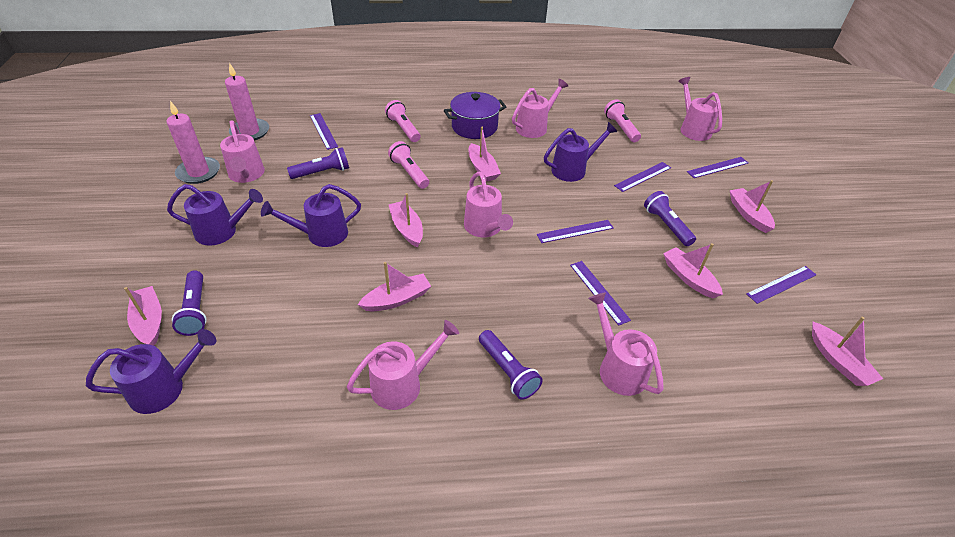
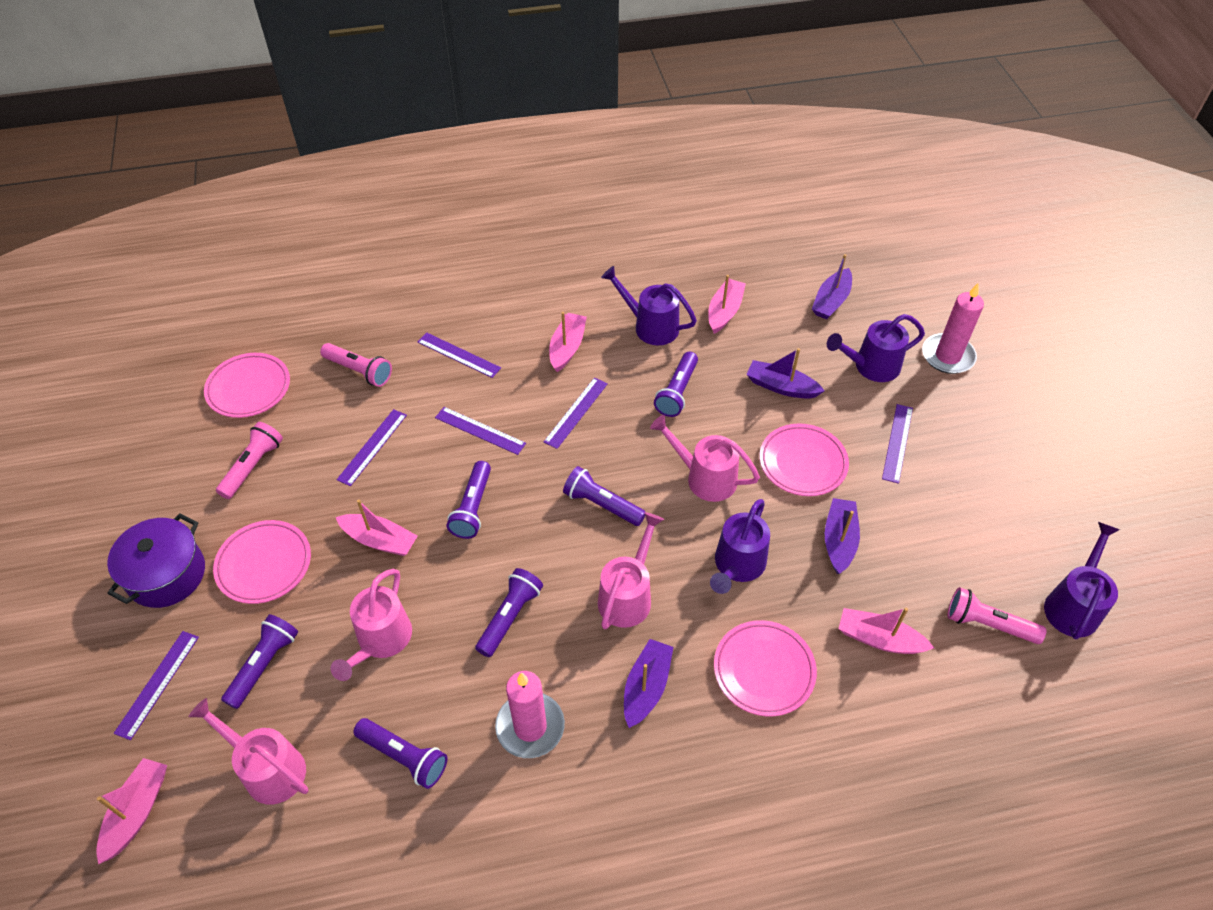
pink boat: 7 -> 5
pink plate: 0 -> 4
pink watering can: 6 -> 4
purple boat: 0 -> 4
purple flashlight: 4 -> 6

